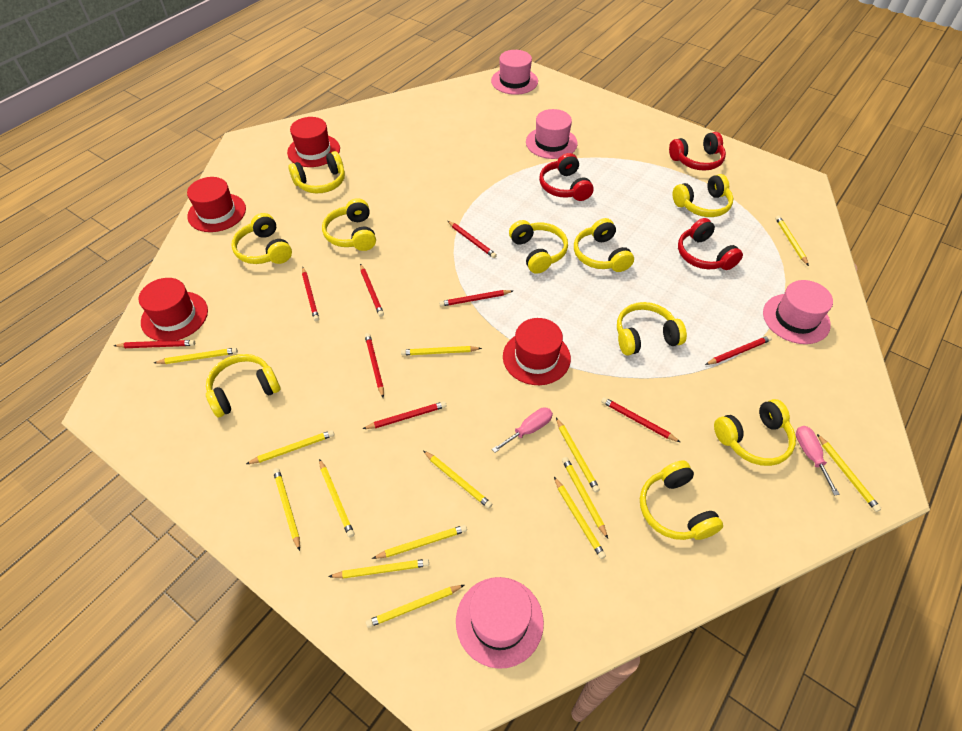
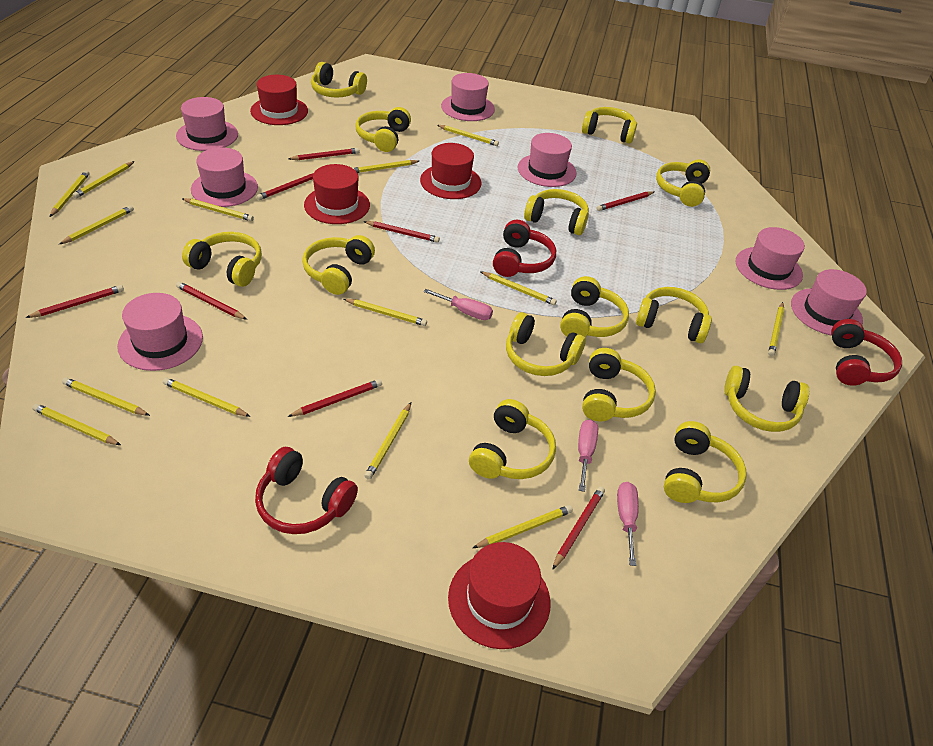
pink hat: 4 -> 7
pink screwdriver: 2 -> 3
red pencil: 9 -> 8
yellow headphones: 10 -> 14

